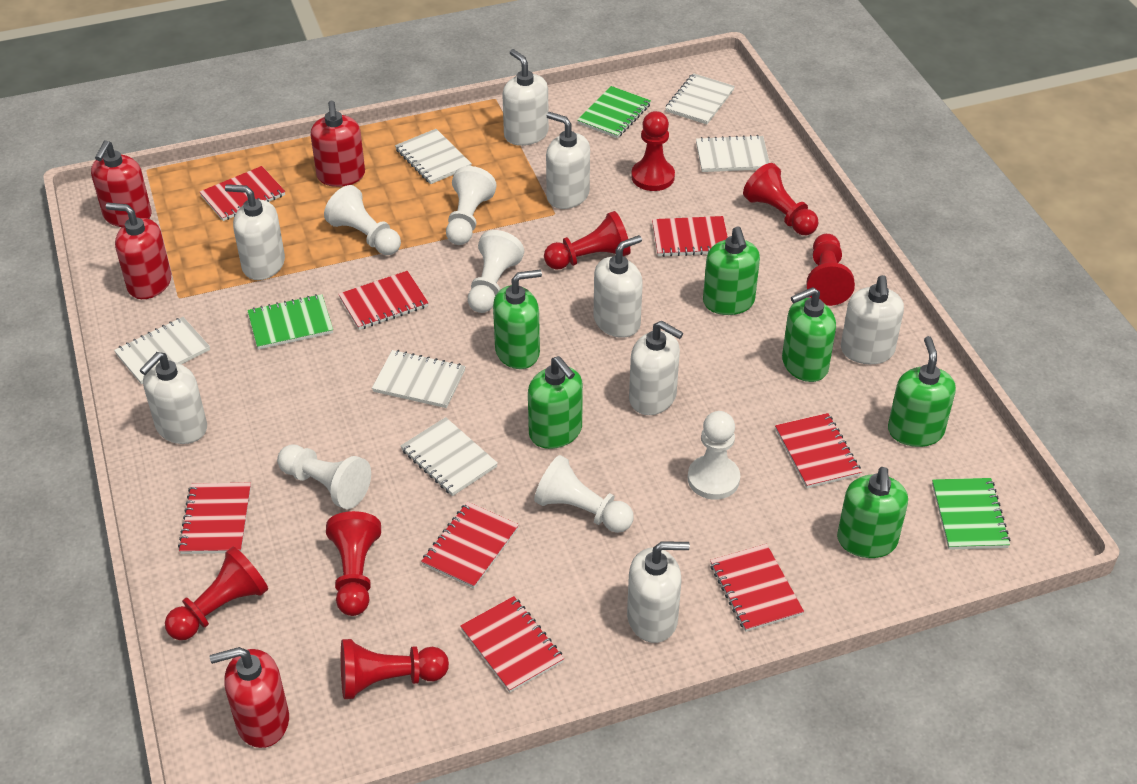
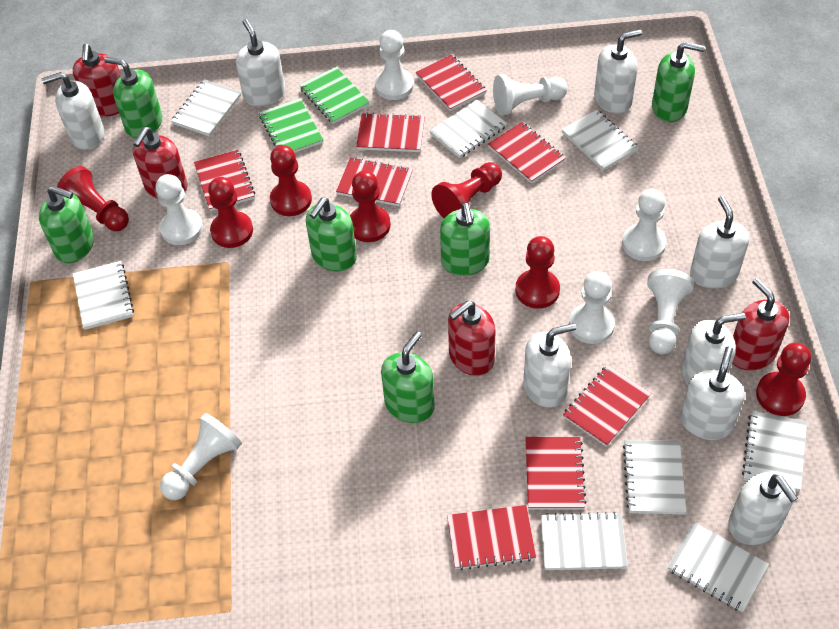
green notebook: 3 -> 2
white notebook: 6 -> 8
white pawn: 6 -> 7

